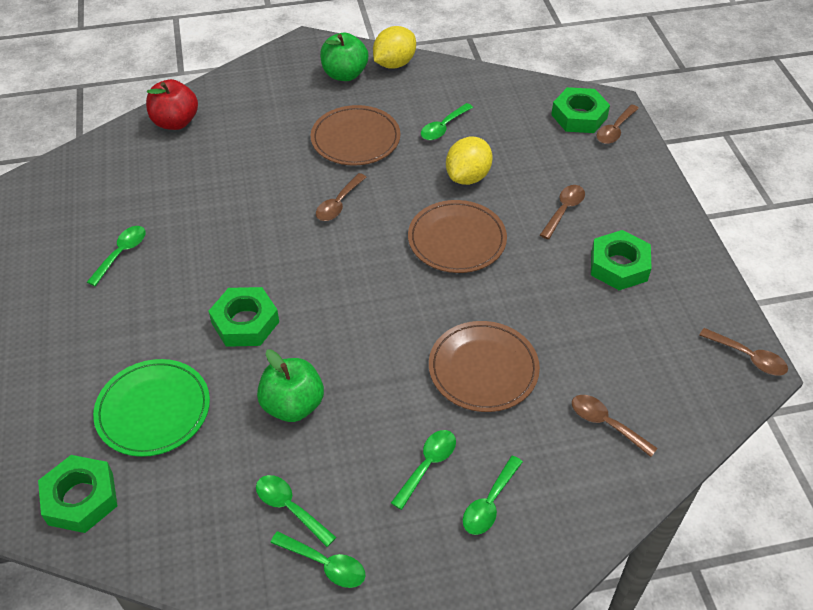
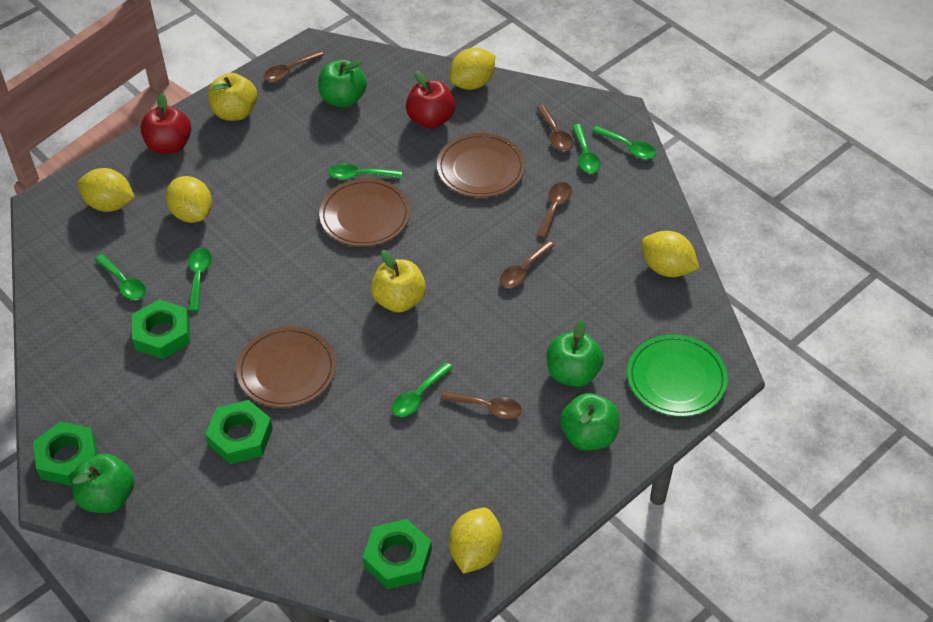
green apple: 2 -> 4
red apple: 1 -> 2
yellow apple: 0 -> 2
yellow lemon: 2 -> 5

